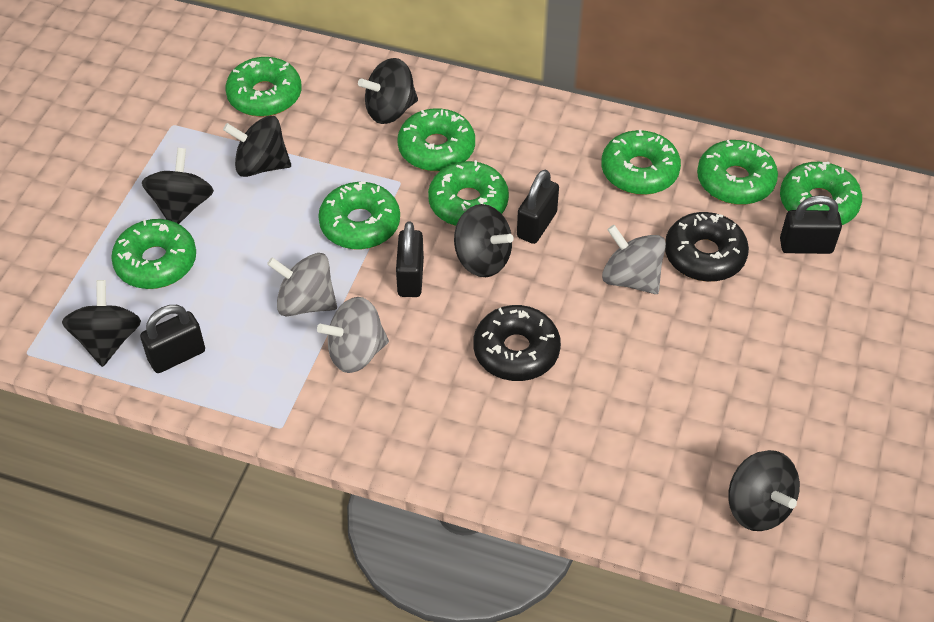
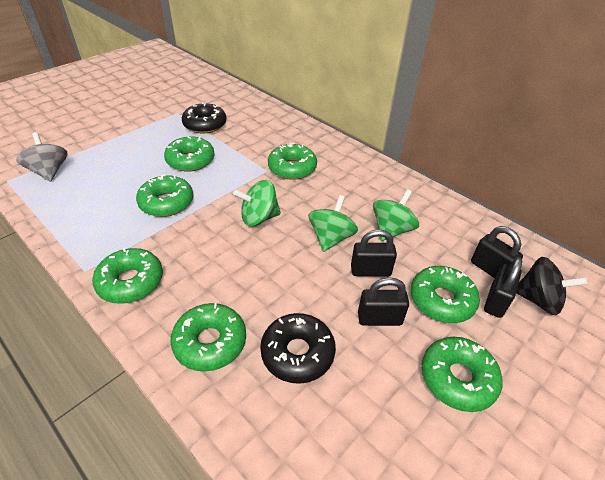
black spinning top: 6 -> 1
green donut: 8 -> 7
green spinning top: 0 -> 3
grey spinning top: 3 -> 1

